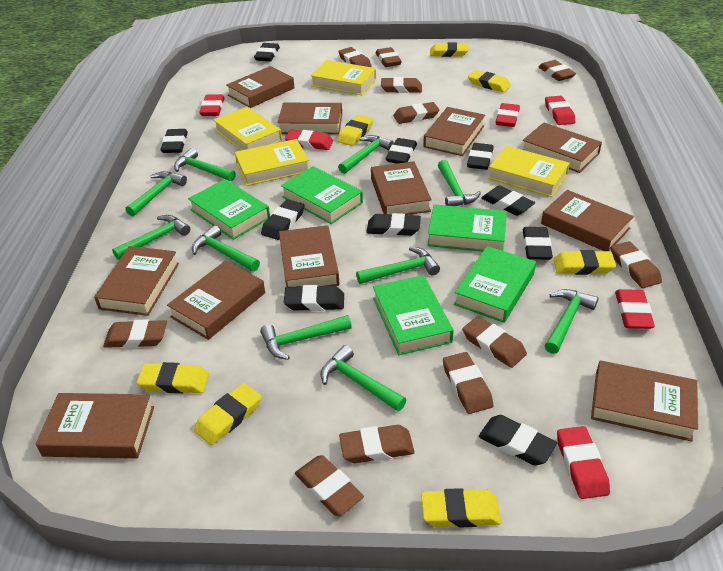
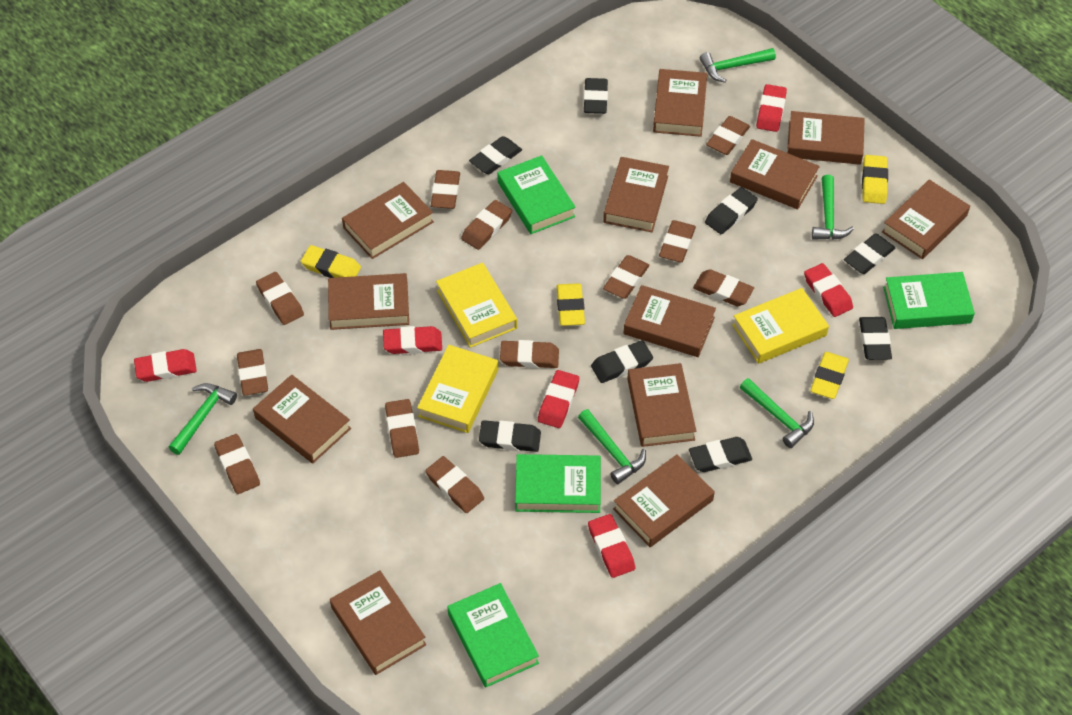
black eraser: 10 -> 8
brown book: 11 -> 12
brown eraser: 11 -> 12
green book: 5 -> 4
green hammer: 10 -> 5
yellow book: 4 -> 3
yellow eraser: 7 -> 4

